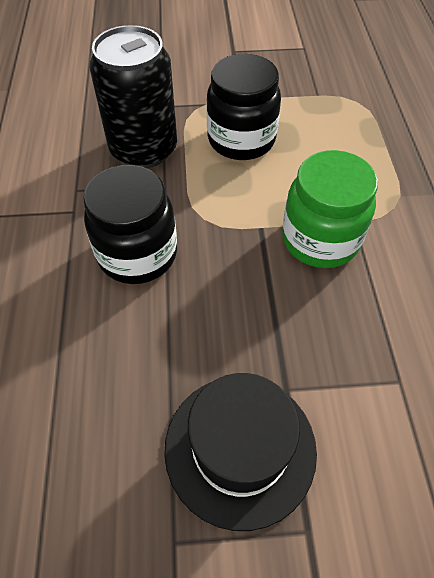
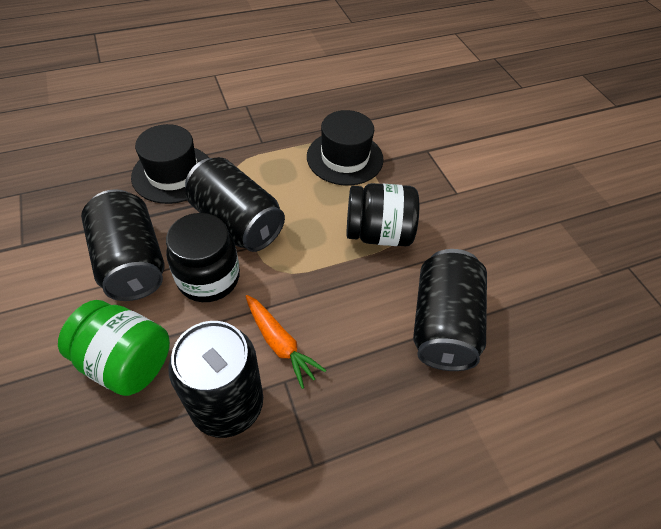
black can: 1 -> 4
black hat: 1 -> 2
orange carrot: 0 -> 1

